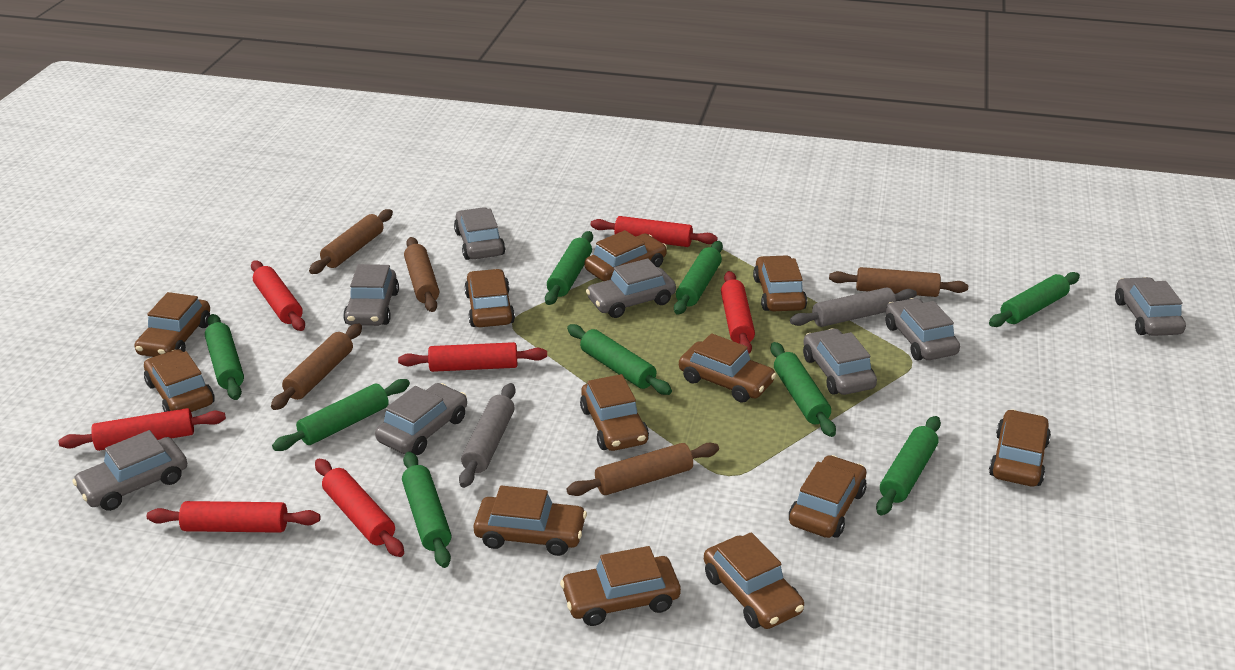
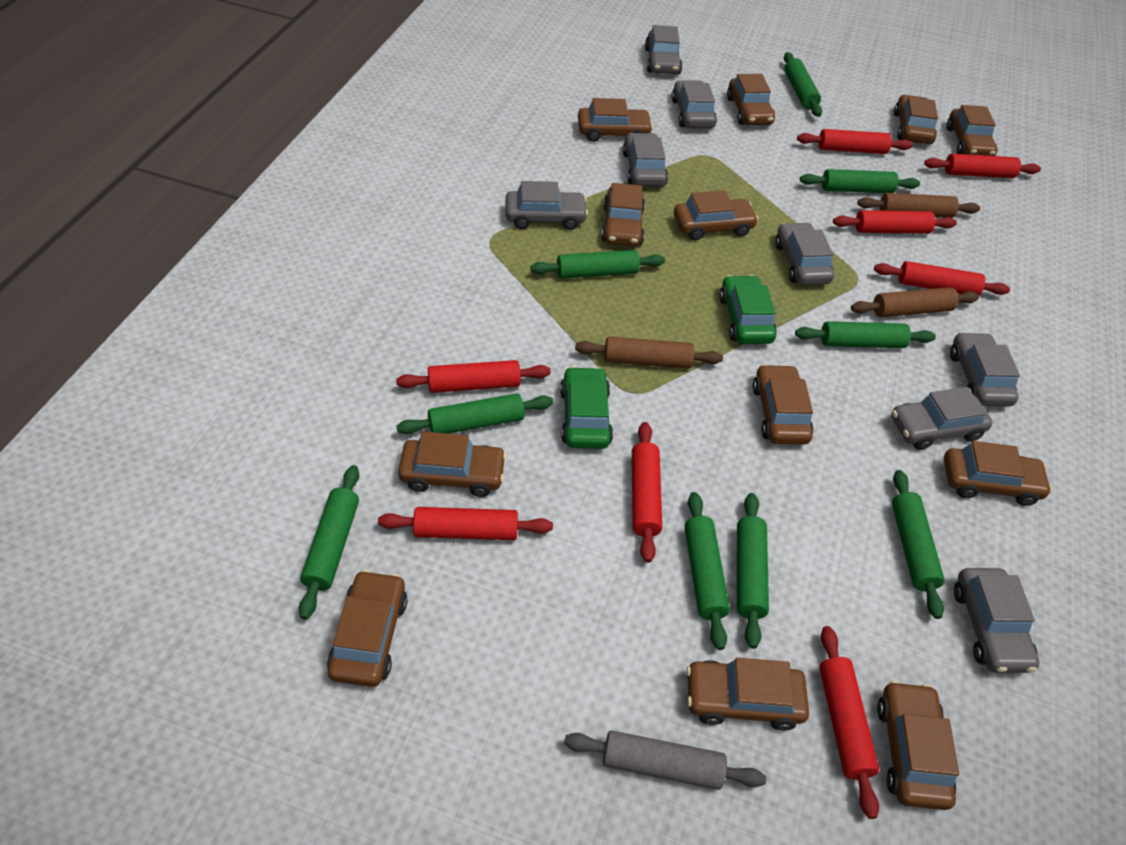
brown rolling pin: 5 -> 3
green car: 0 -> 2
grey rolling pin: 2 -> 1
red rolling pin: 7 -> 8

